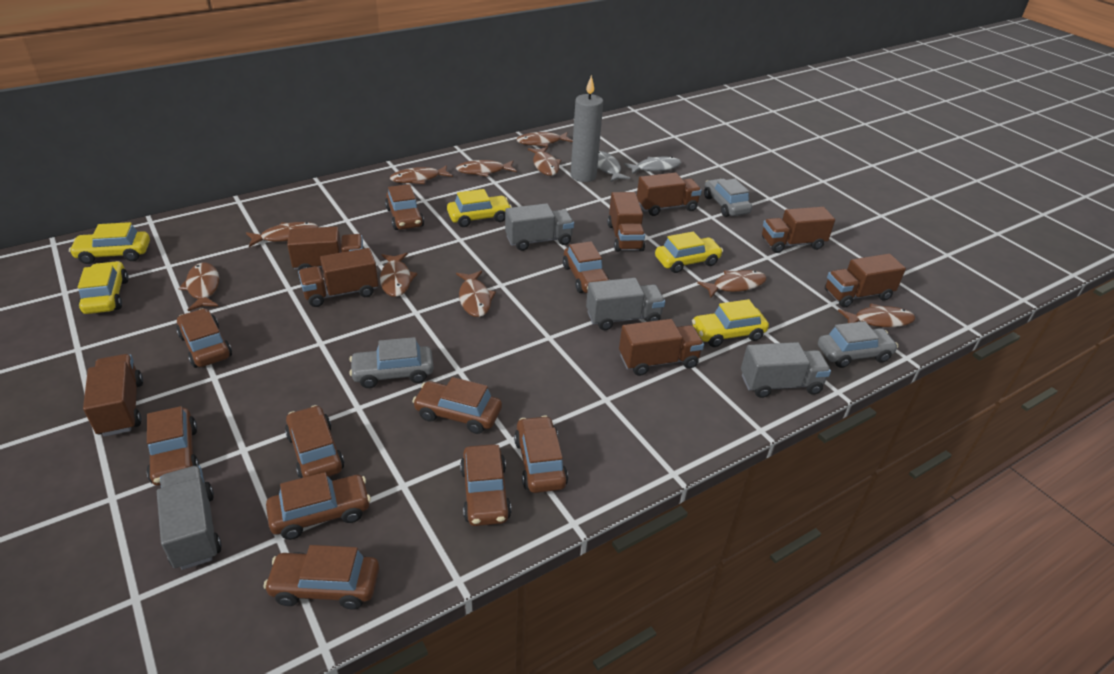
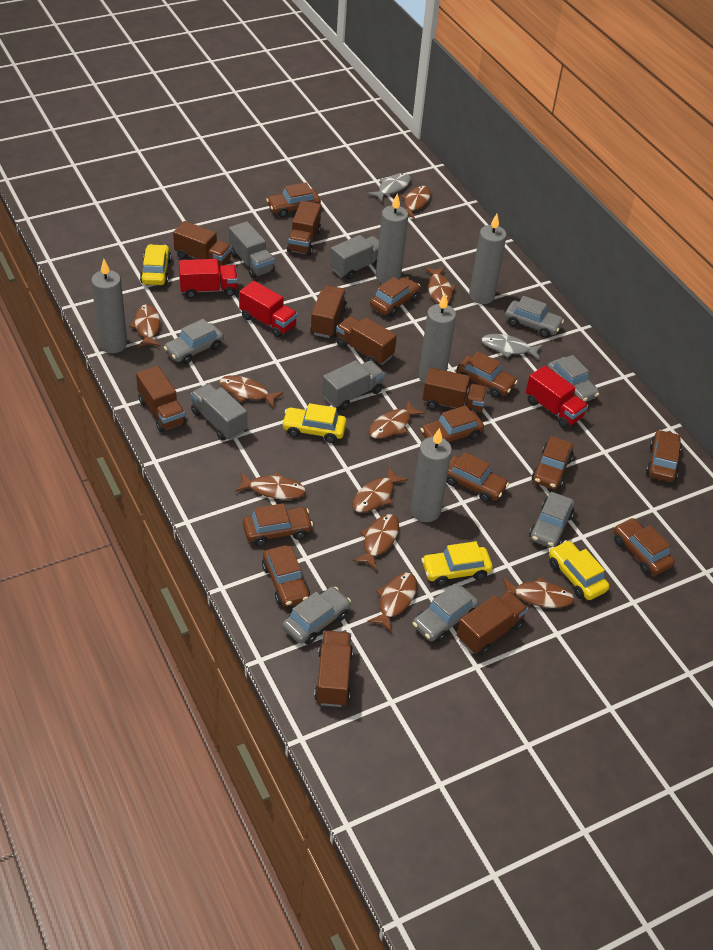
grey candle: 1 -> 5
grey car: 3 -> 6
red truck: 0 -> 3
yellow car: 5 -> 4

